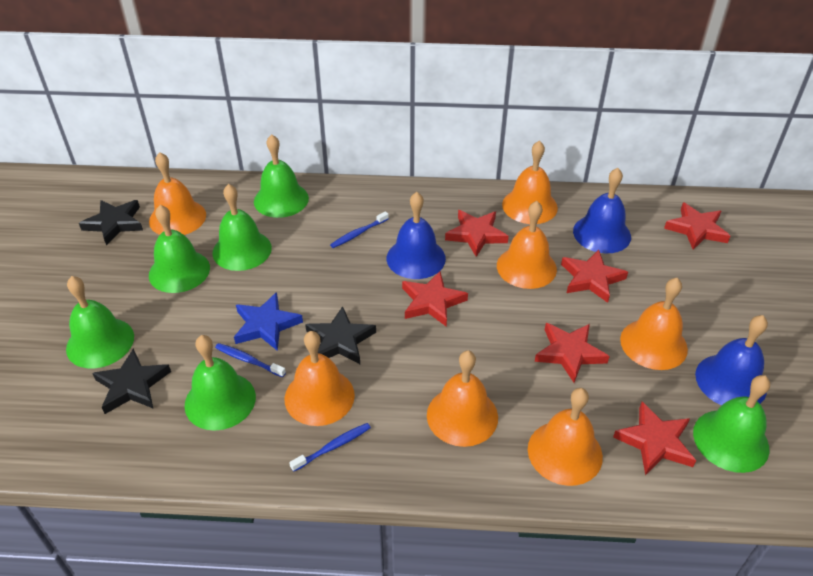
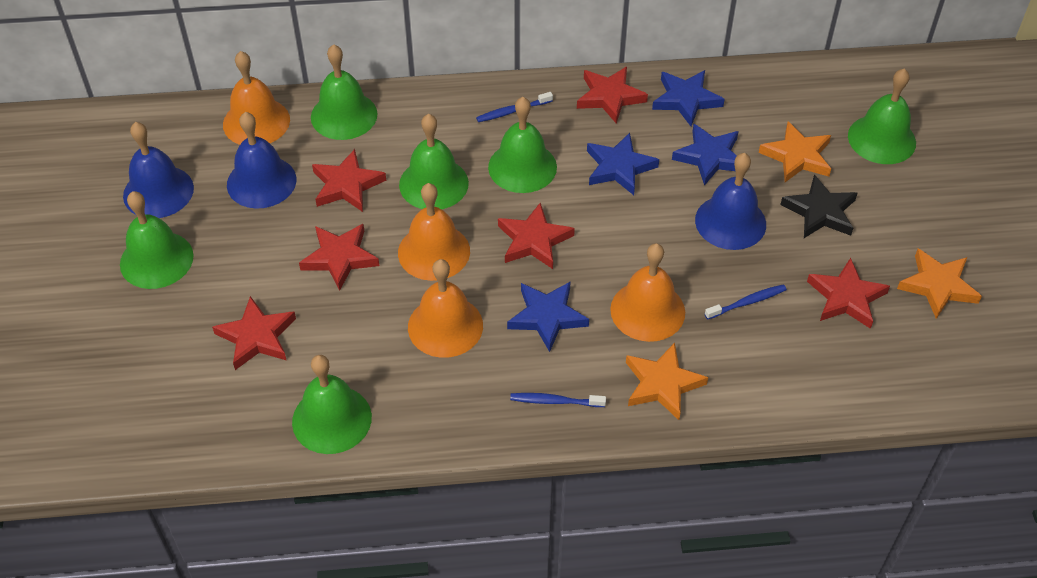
black star: 3 -> 1
blue star: 1 -> 4
orange bell: 7 -> 4
orange star: 0 -> 3

